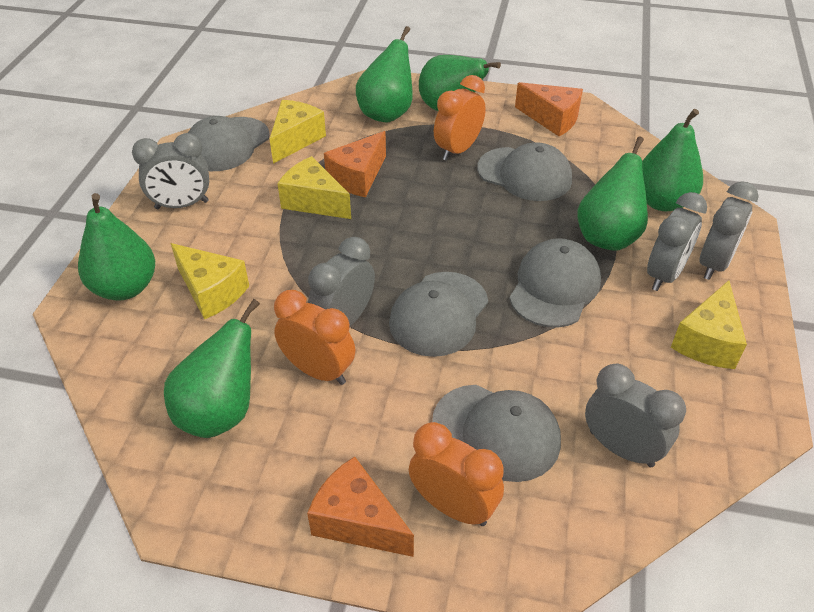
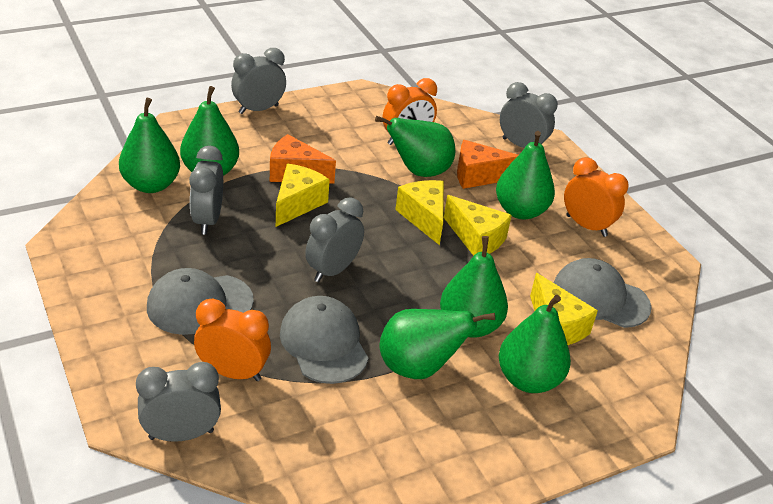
green pear: 6 -> 7
grey cap: 5 -> 3
orange cheese: 3 -> 2

